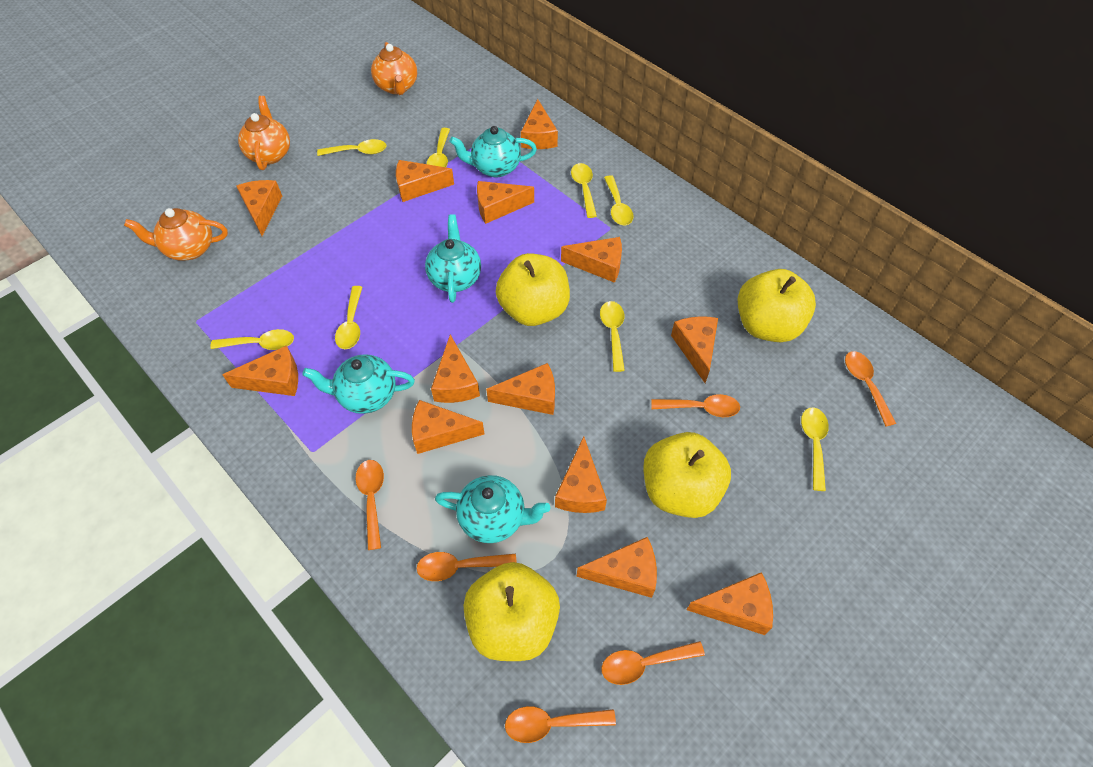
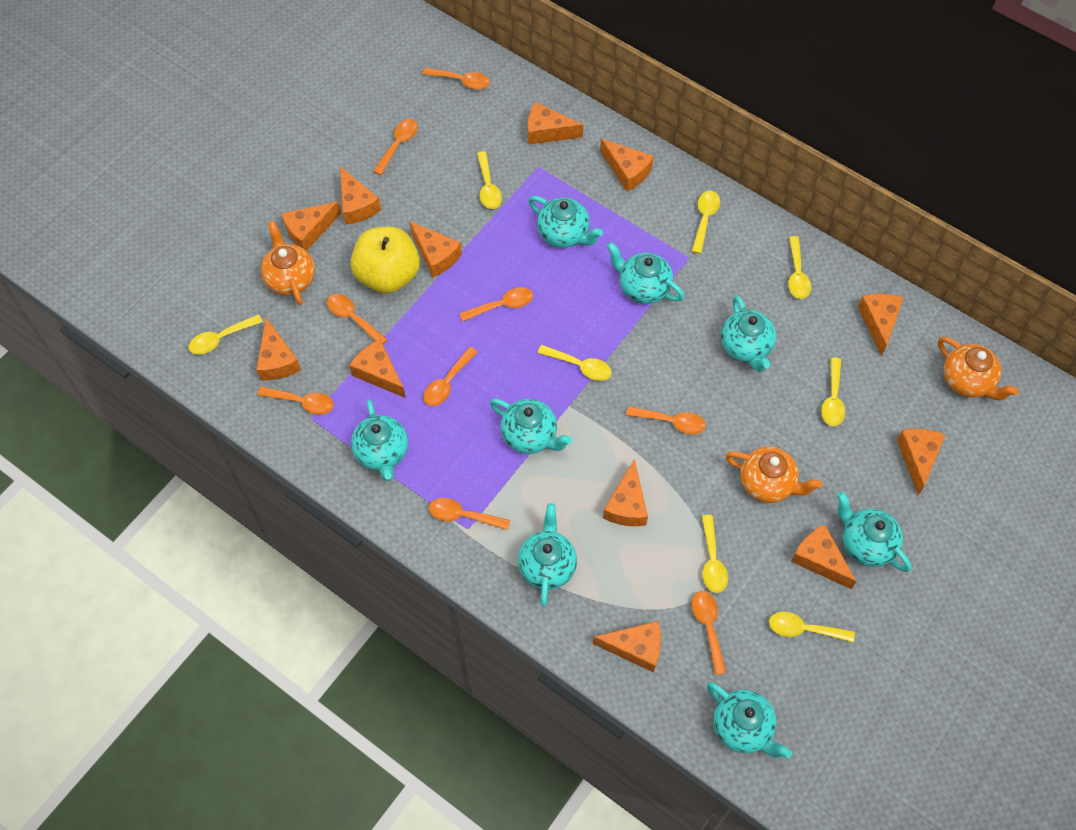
orange cheese: 13 -> 12
orange spoon: 6 -> 9
turquoise teapot: 4 -> 8
yellow apple: 4 -> 1

